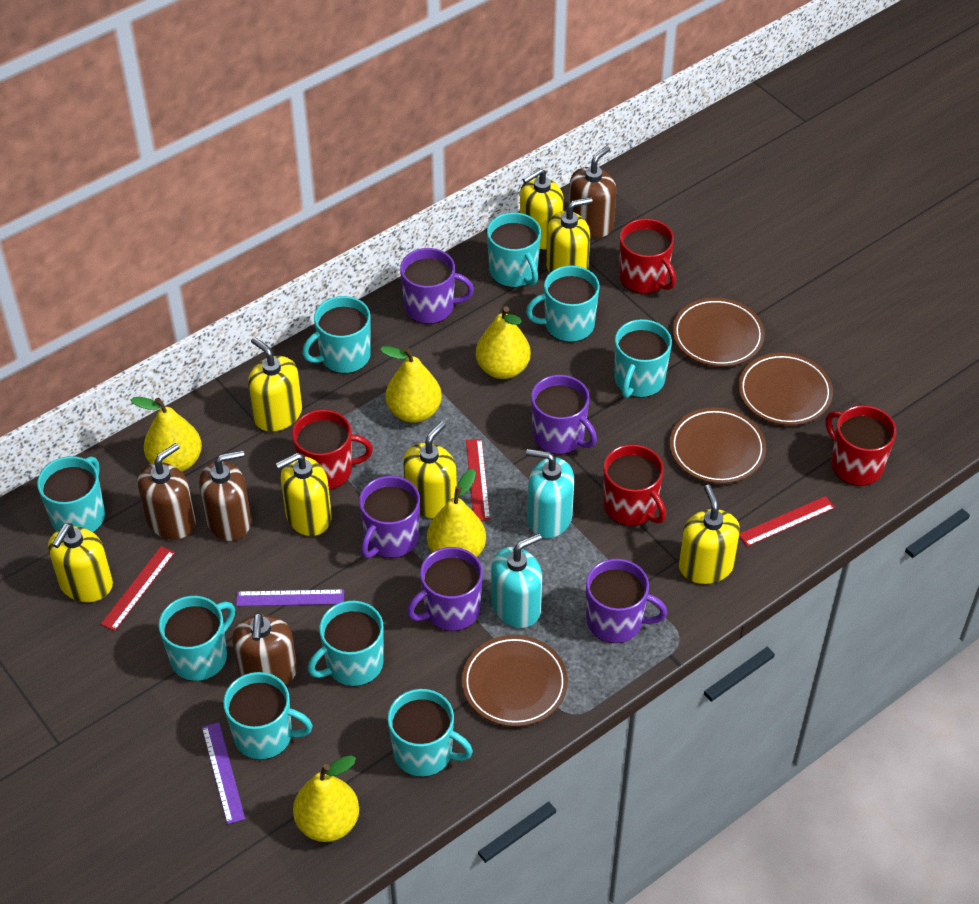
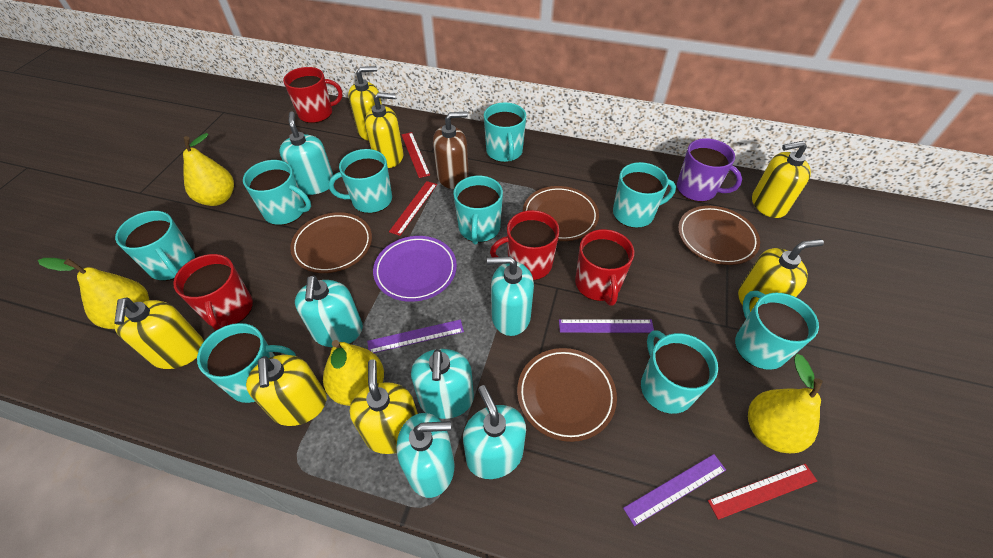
brown soap dispenser: 4 -> 1
purple mug: 5 -> 1
purple plate: 0 -> 1
purple ruler: 2 -> 3
turquoise soap dispenser: 2 -> 6
yellow pear: 5 -> 4

